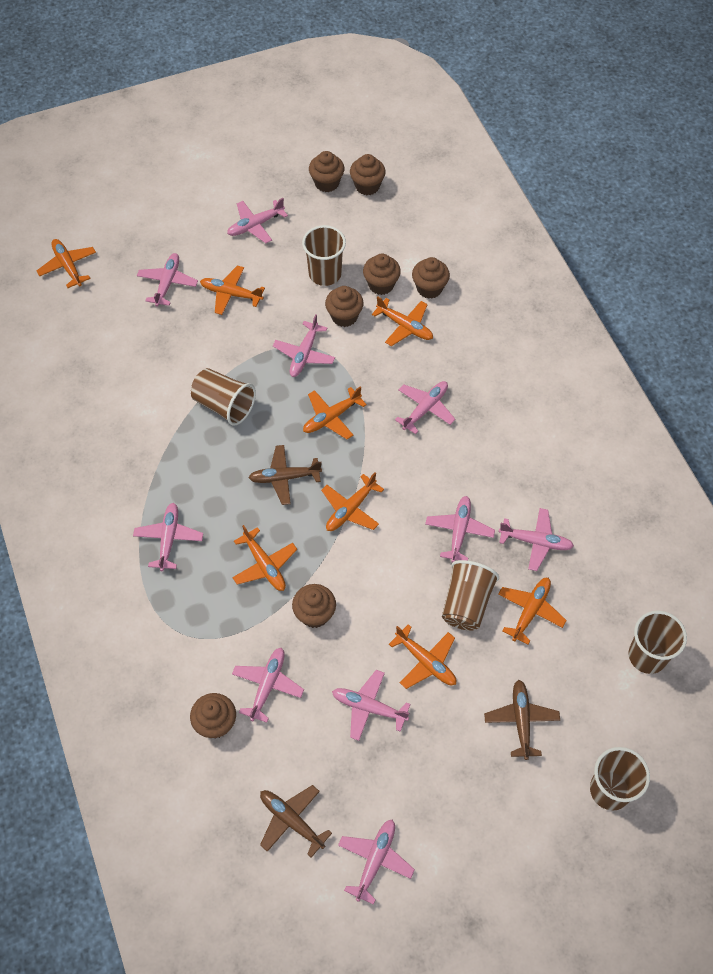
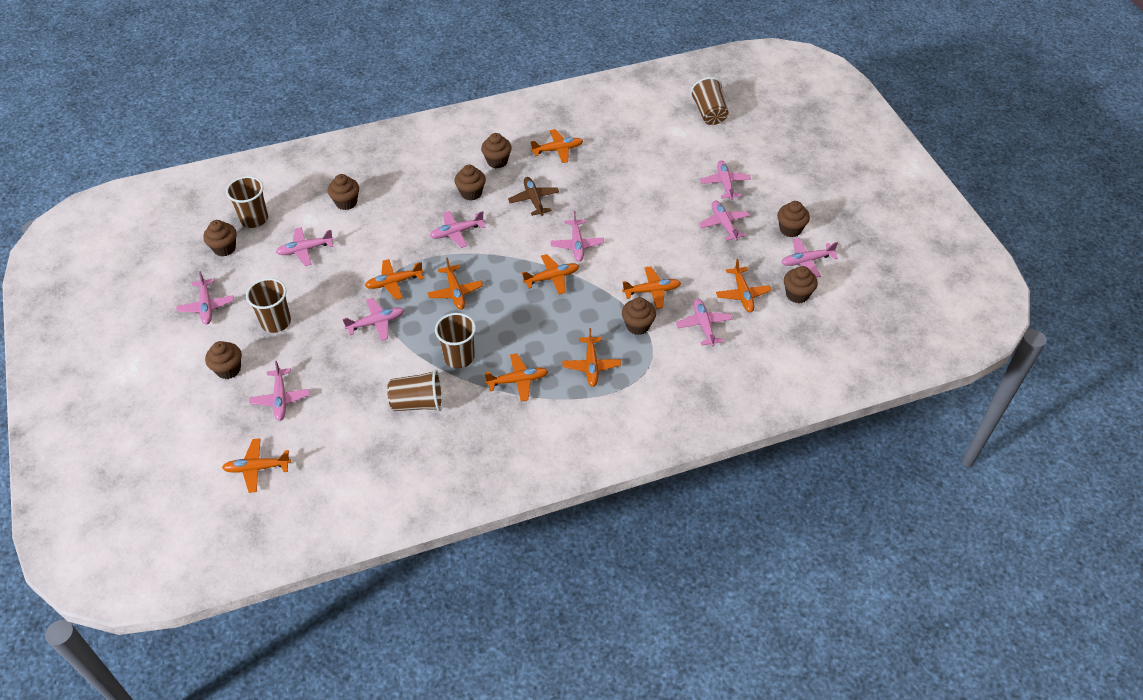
brown cupcake: 7 -> 8
brown plane: 3 -> 1
orange plane: 8 -> 9

